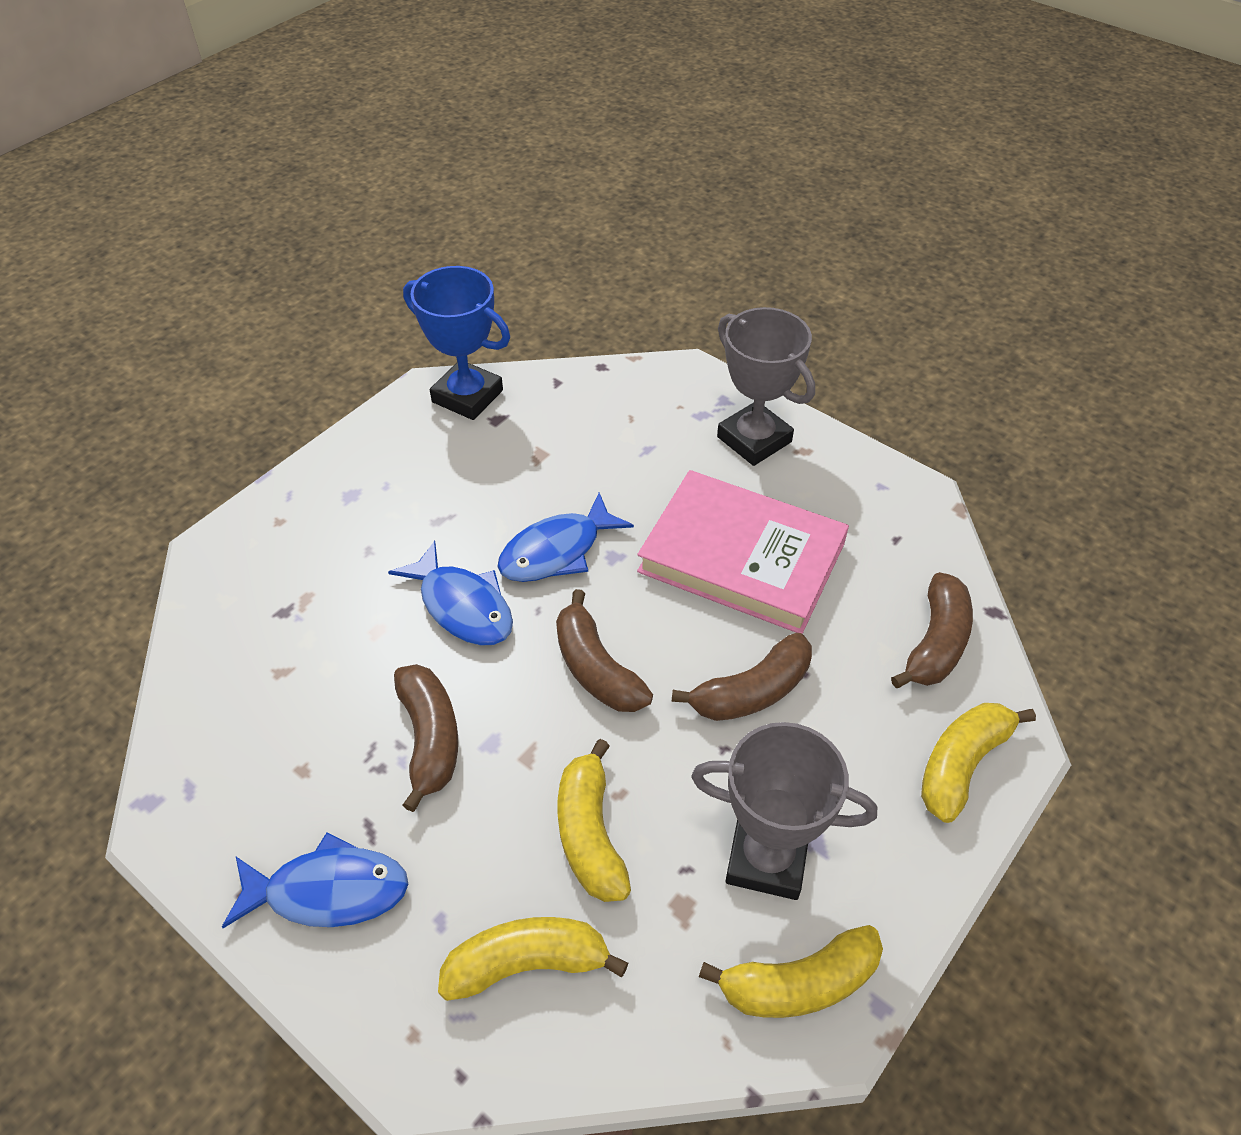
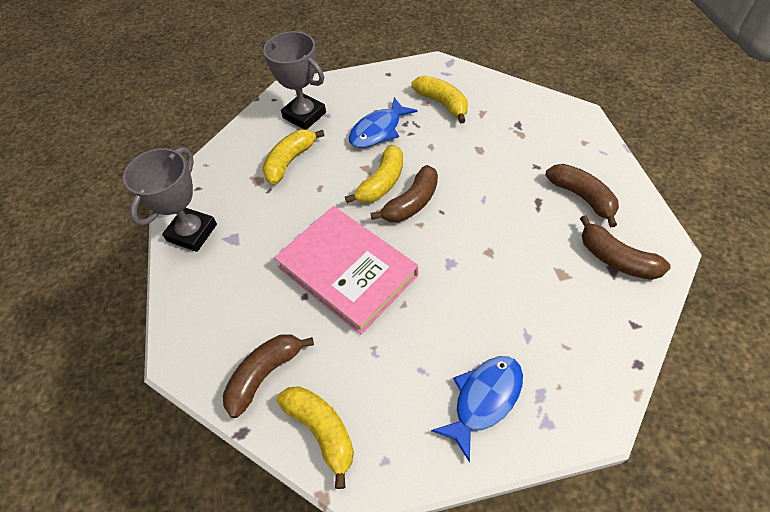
blue fish: 3 -> 2
blue trophy: 1 -> 0

